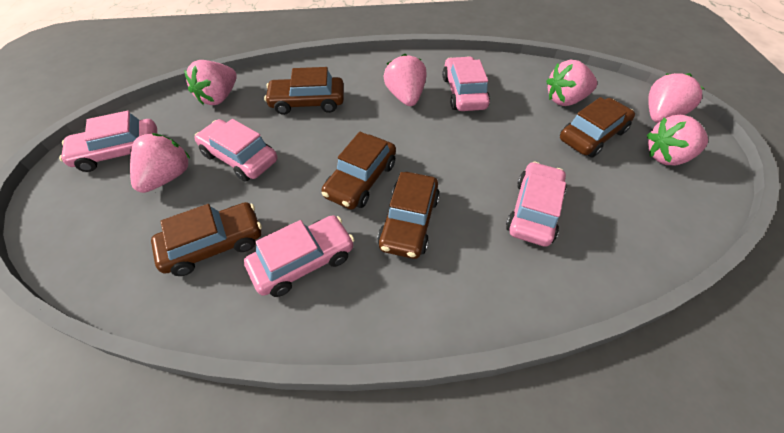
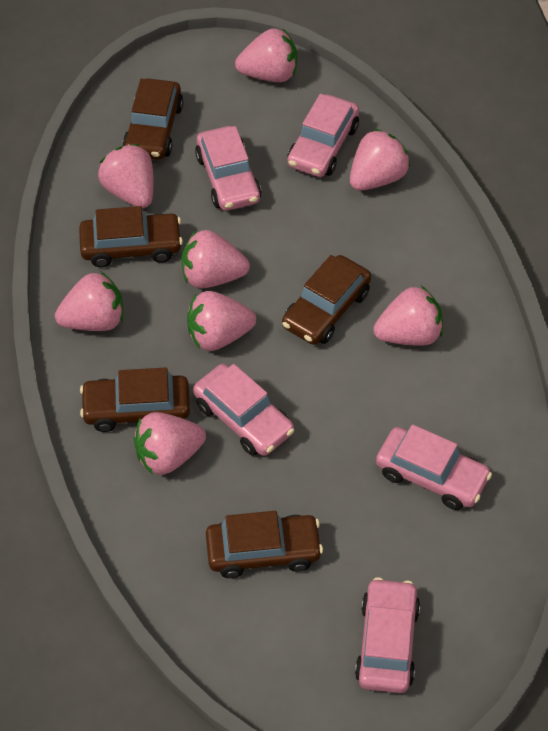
pink strawberry: 6 -> 8

